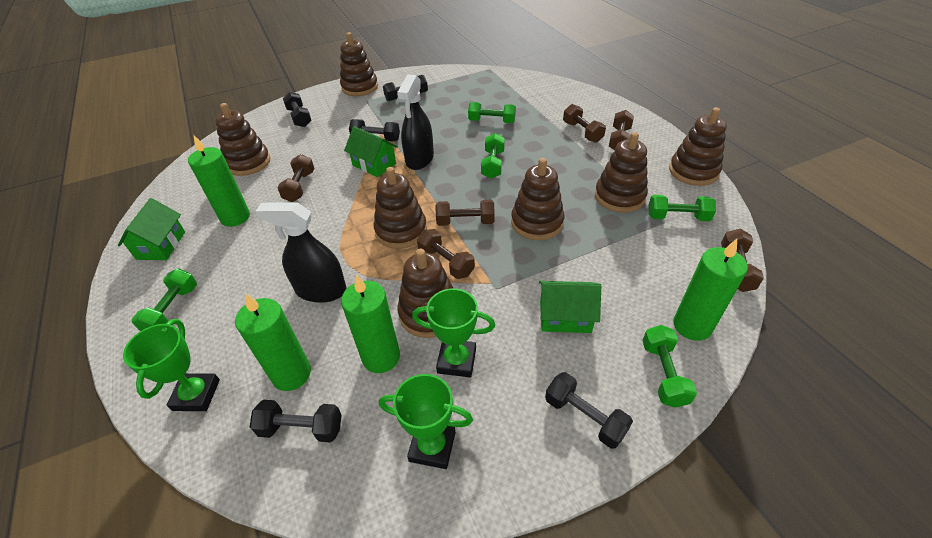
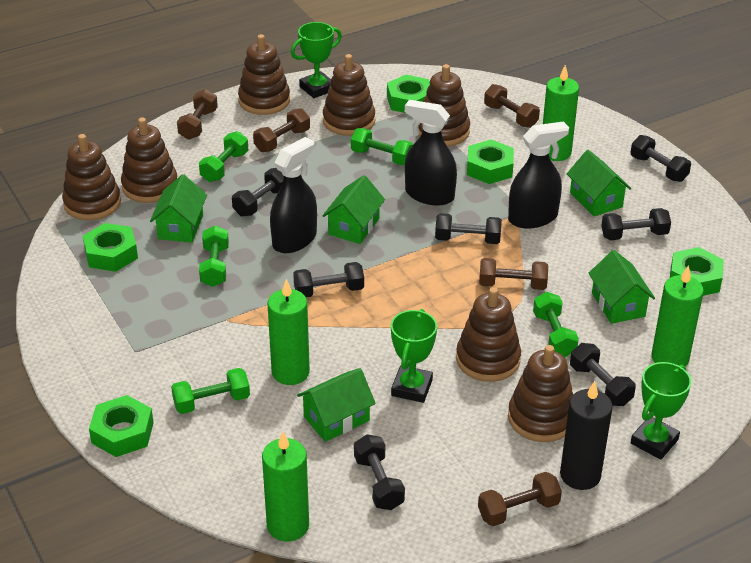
black candle: 0 -> 1
black dumbbell: 5 -> 7
black spray bottle: 2 -> 3
brown dumbbell: 6 -> 5
green house: 3 -> 5
green nut: 0 -> 5

